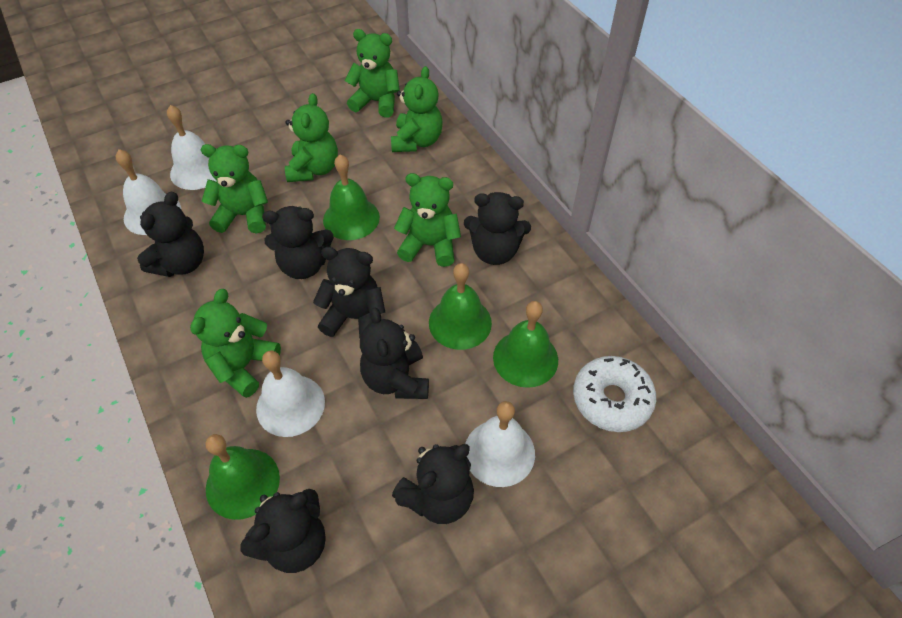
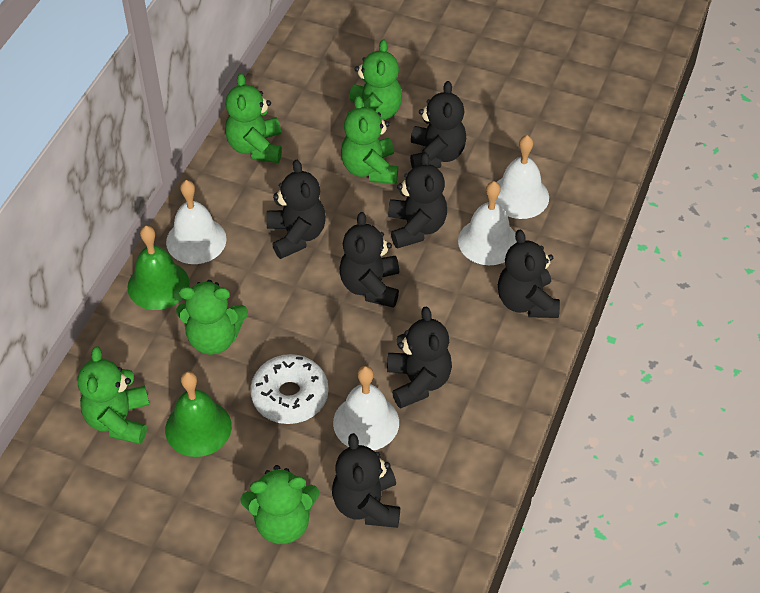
green bell: 4 -> 2

